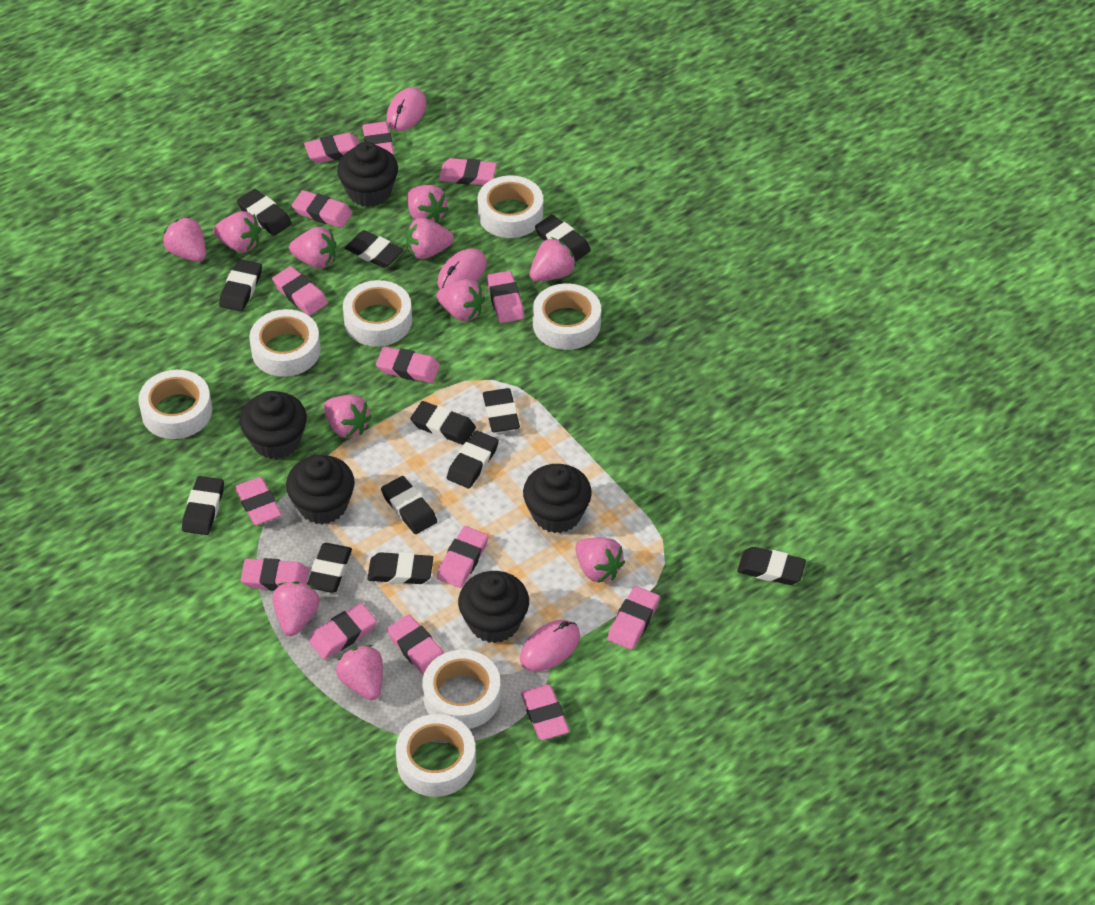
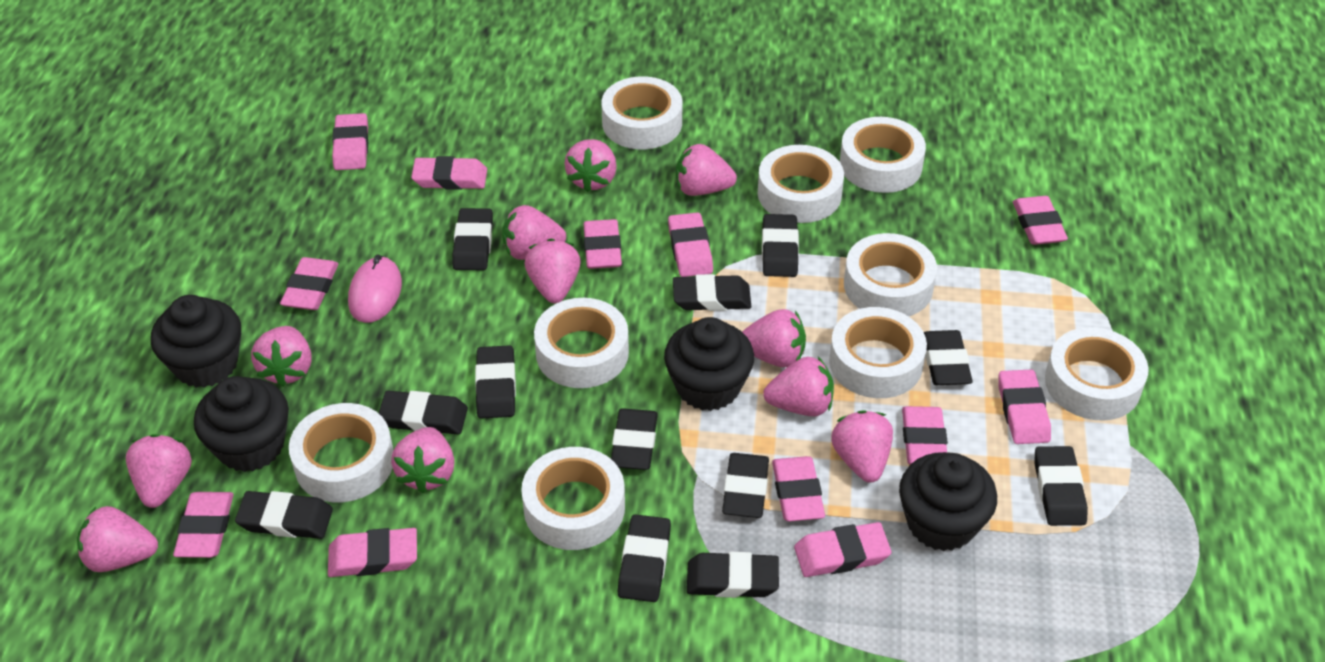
black cupcake: 5 -> 4
pink eraser: 14 -> 12
pink mouse: 3 -> 1
white tape: 7 -> 9

